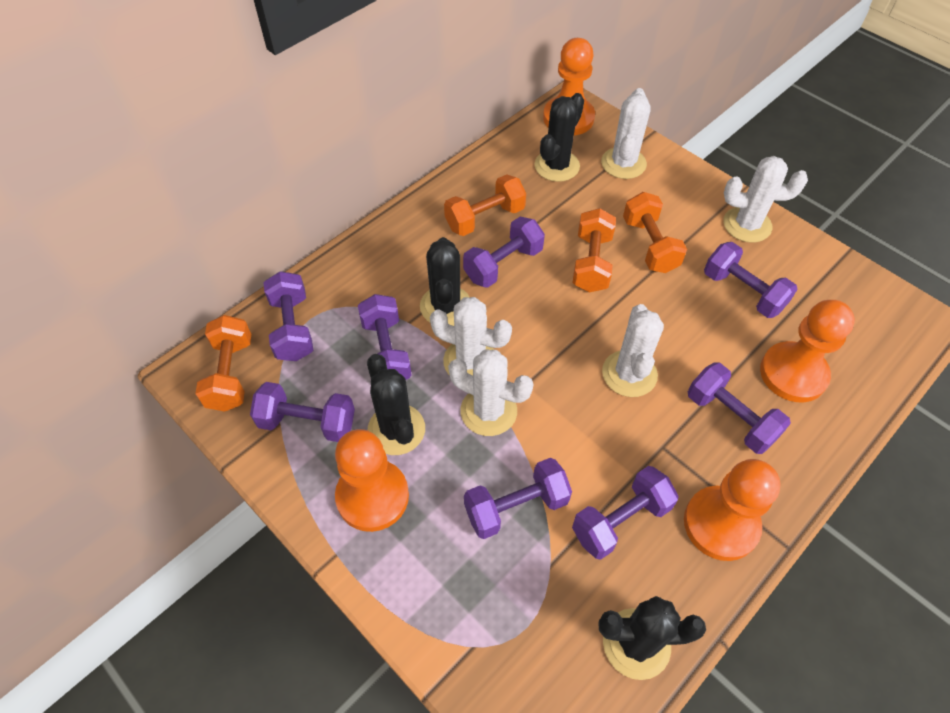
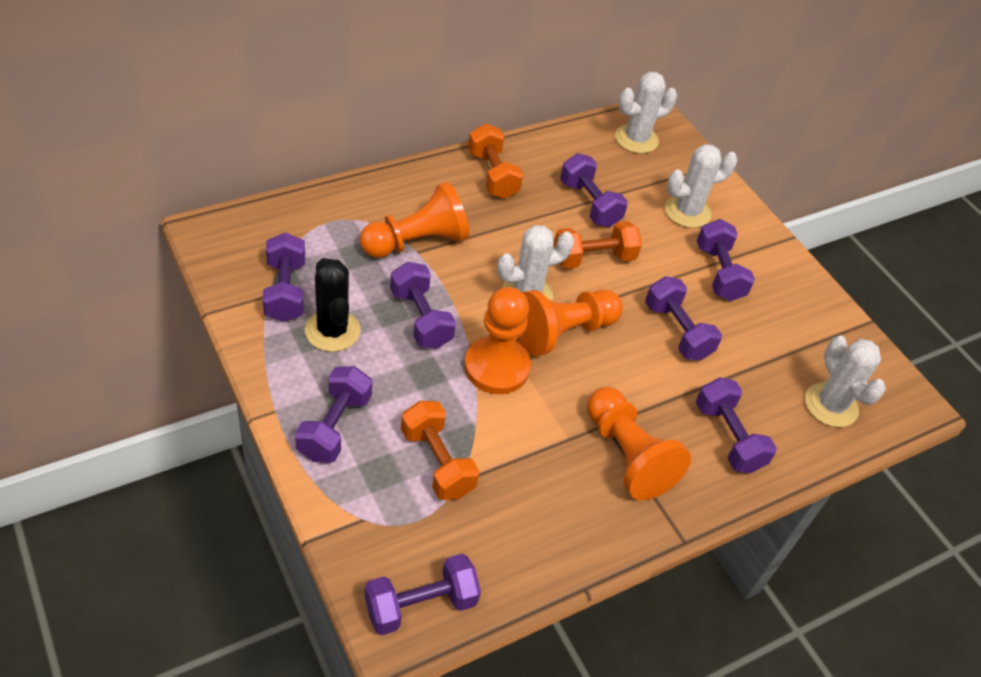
black cactus: 4 -> 1
orange dumbbell: 4 -> 3
white cactus: 5 -> 4

